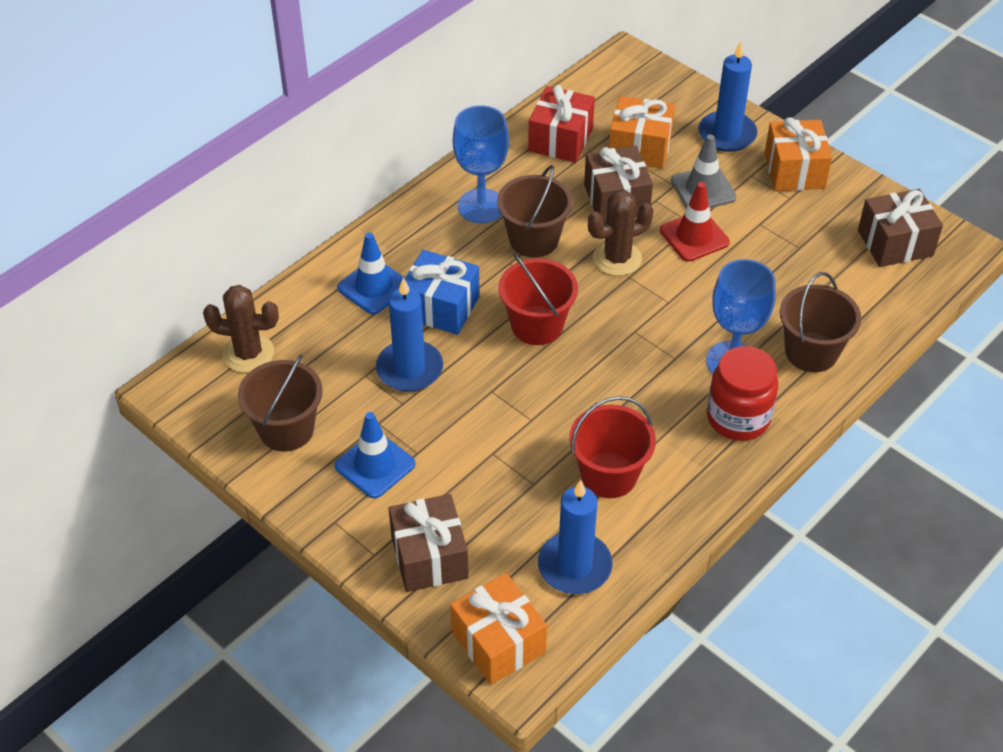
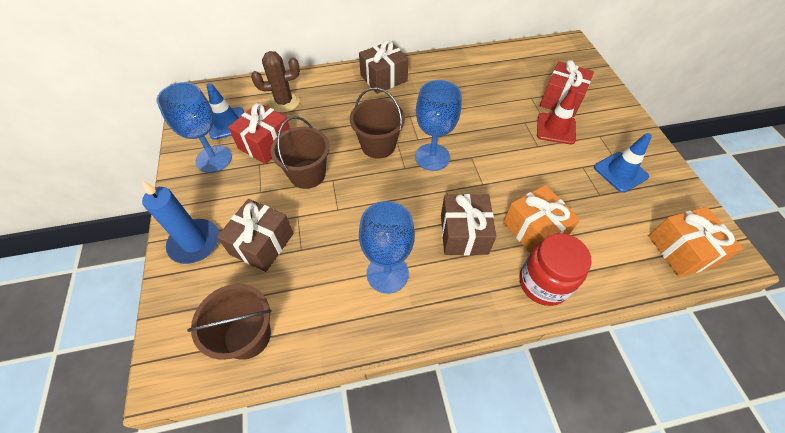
blue candle: 3 -> 1
blue gift: 1 -> 0
blue goblet: 2 -> 3
brown cactus: 2 -> 1
grey traffic cone: 1 -> 0
orange gift: 3 -> 2
red bucket: 2 -> 0
red gift: 1 -> 2

